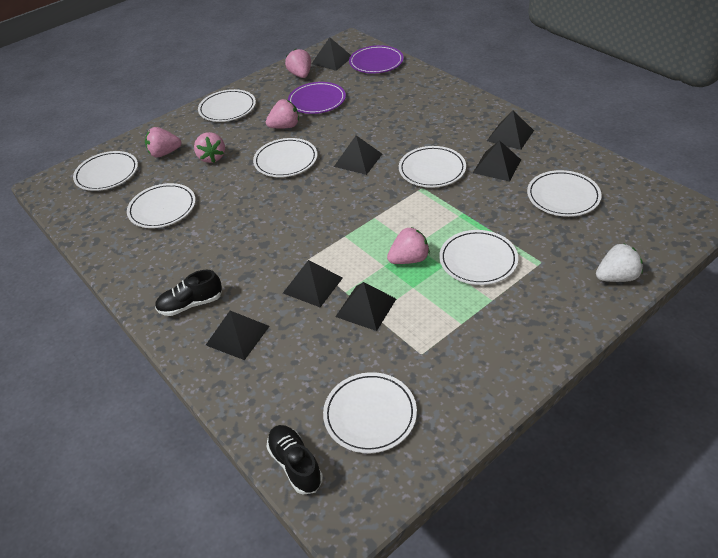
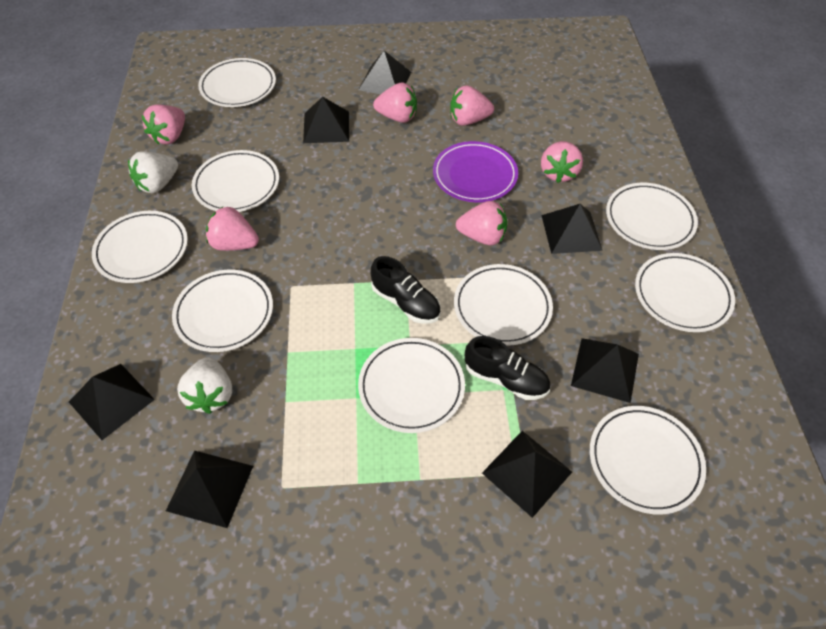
pink strawberry: 5 -> 6
purple plate: 2 -> 1
white plate: 8 -> 9
white strawberry: 1 -> 2

